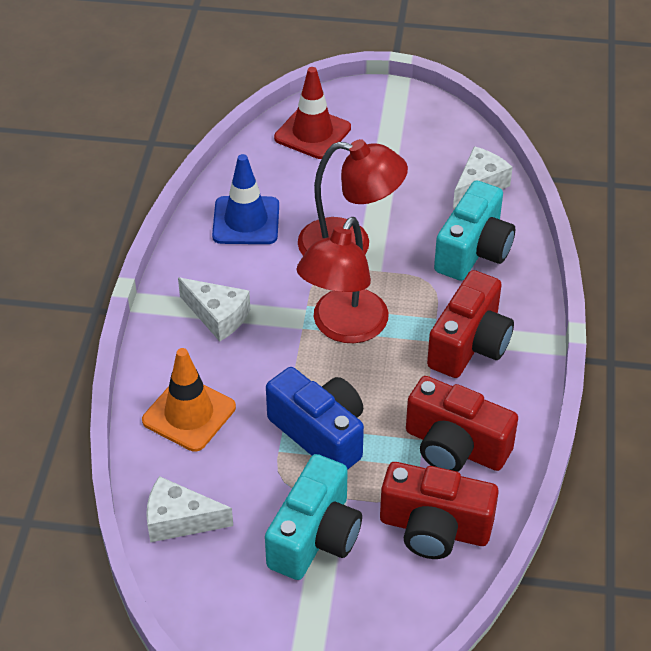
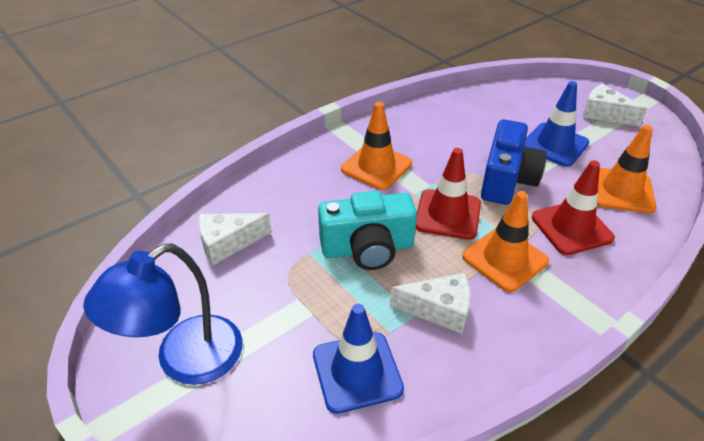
blue lamp: 0 -> 1
blue traffic cone: 1 -> 2
orange traffic cone: 1 -> 3
red camera: 3 -> 0
red lamp: 2 -> 0
red traffic cone: 1 -> 2
turquoise camera: 2 -> 1

